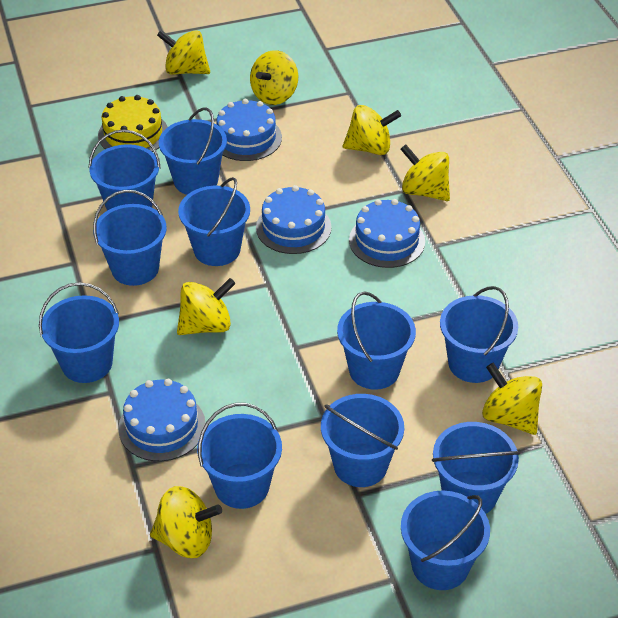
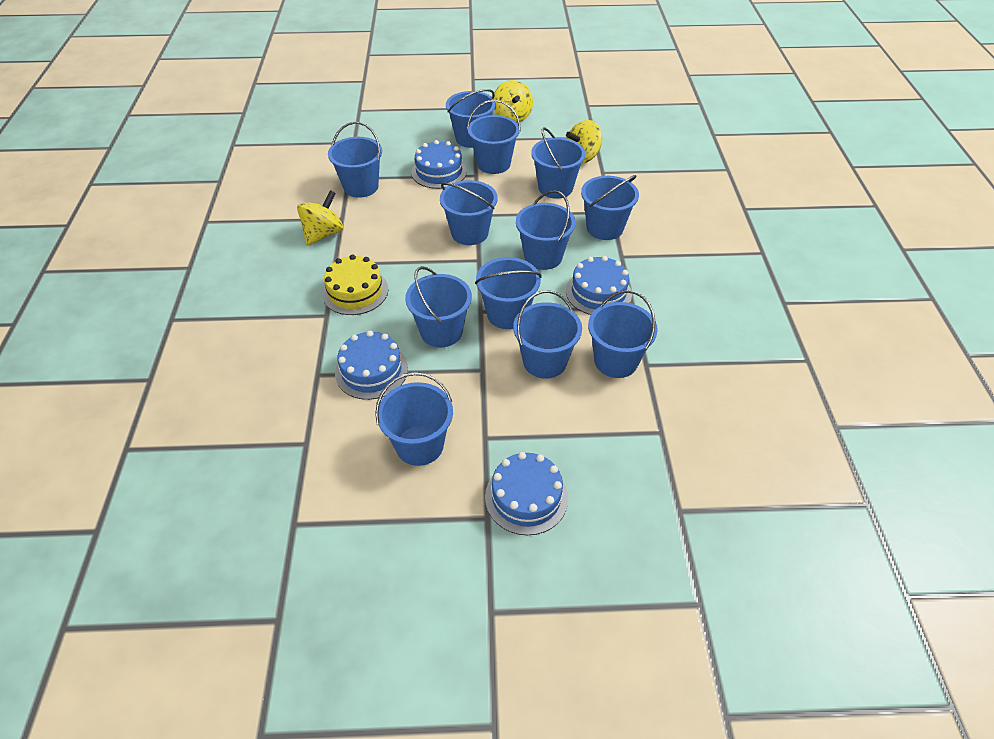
blue bucket: 11 -> 12
yellow spinning top: 7 -> 3

